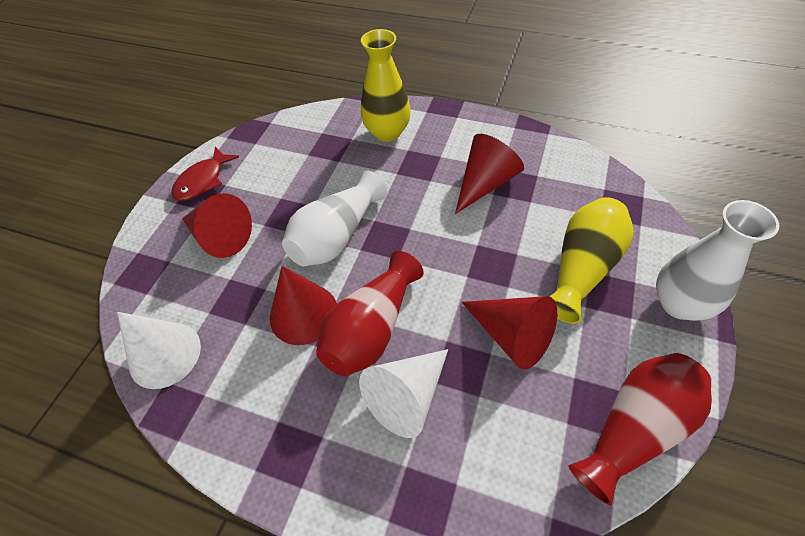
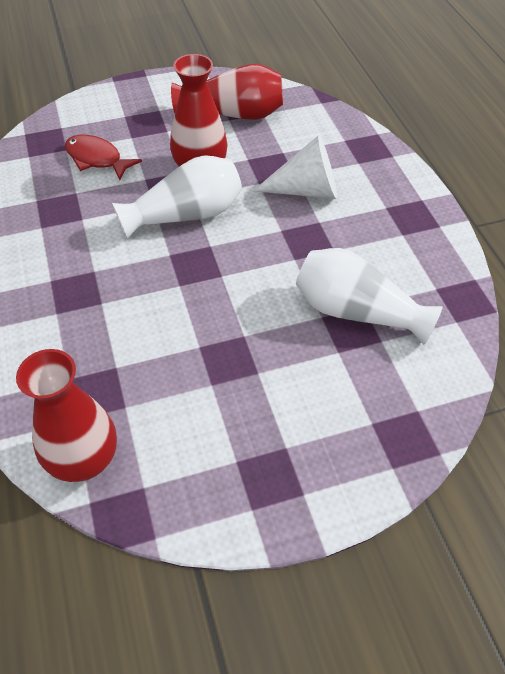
red cone: 4 -> 0
red vase: 2 -> 3
white cone: 2 -> 1
yellow vase: 2 -> 0

